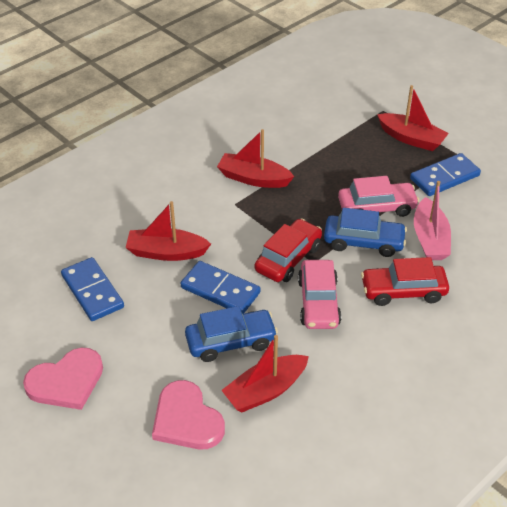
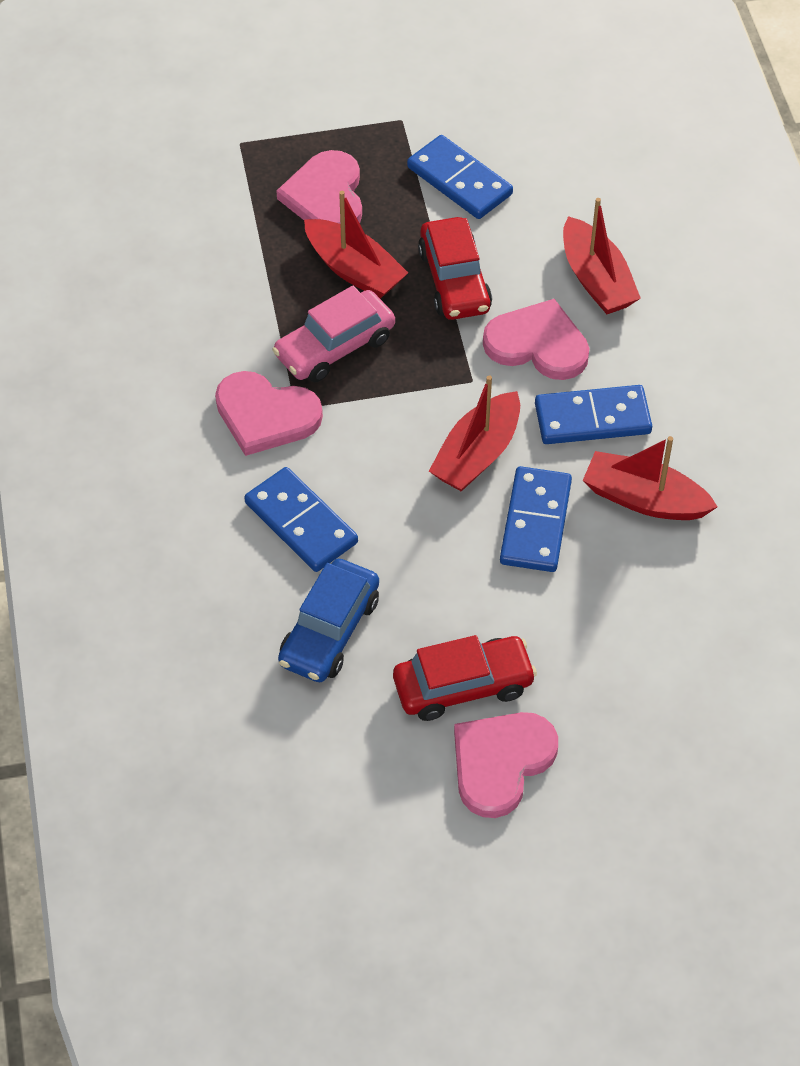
blue car: 2 -> 1
blue domino: 3 -> 4
pink boat: 1 -> 0
pink car: 2 -> 1
pink heart: 2 -> 4

